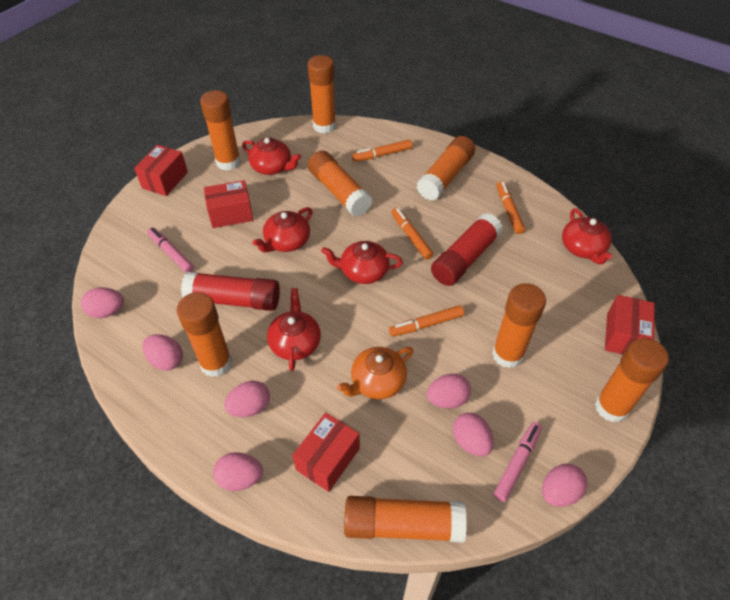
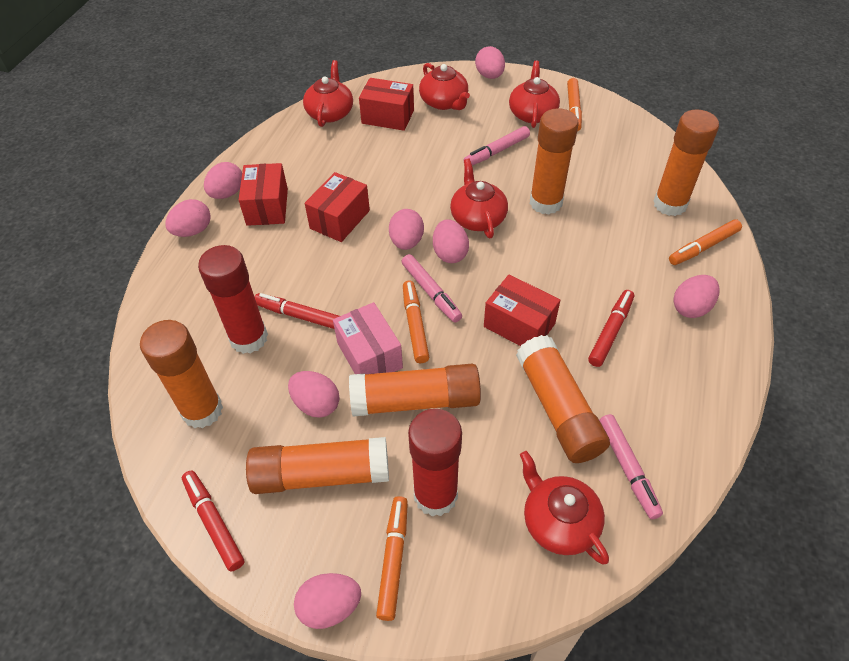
orange glue stick: 8 -> 6
orange teapot: 1 -> 0
pink box: 0 -> 1
pink egg: 7 -> 8
pink marker: 2 -> 3
red marker: 0 -> 3

